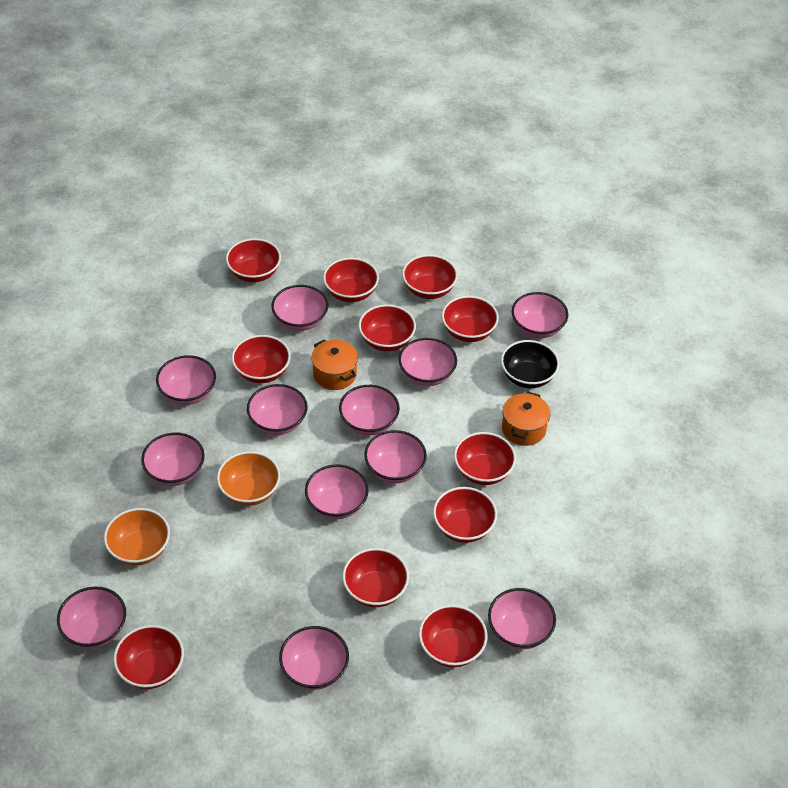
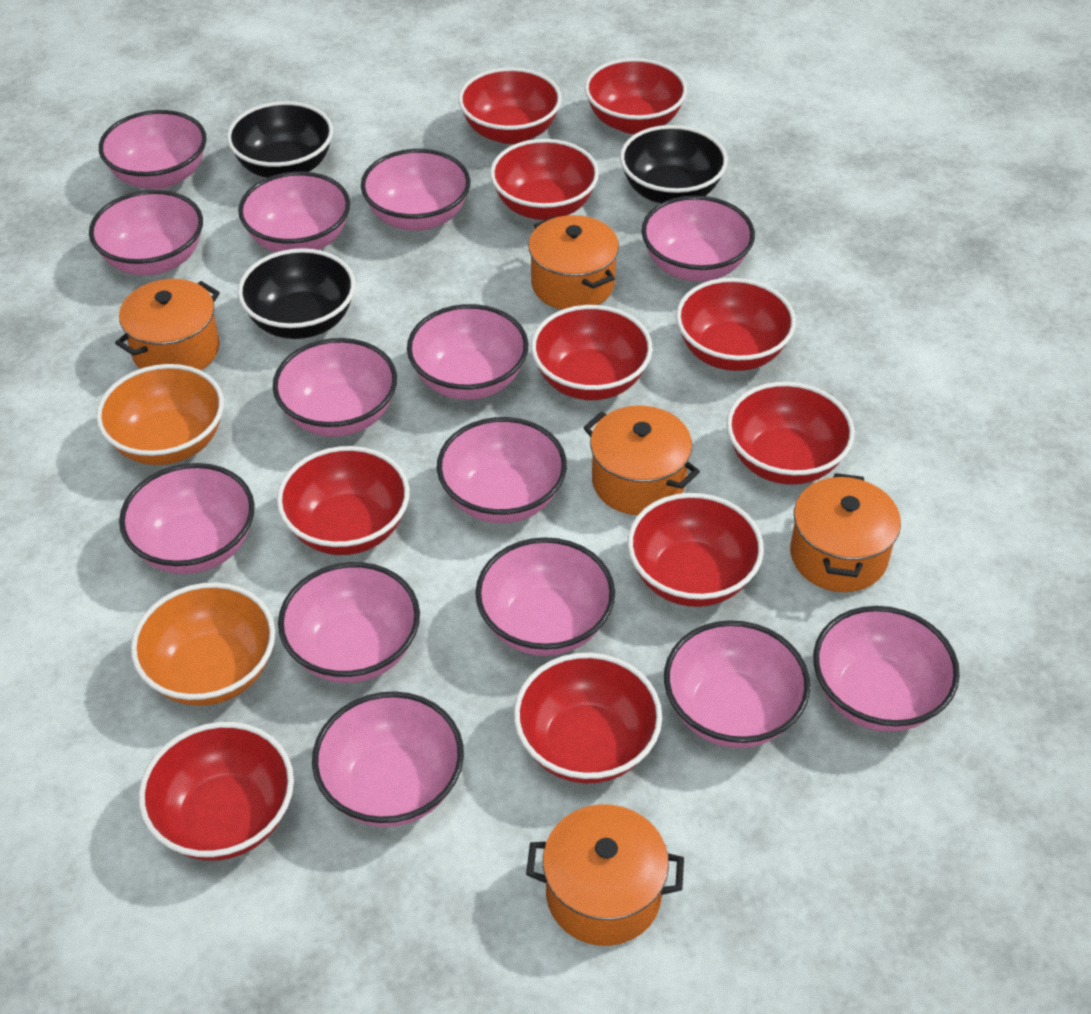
black bowl: 1 -> 3
orange pot: 2 -> 5
pink bowl: 12 -> 14
red bowl: 11 -> 10

